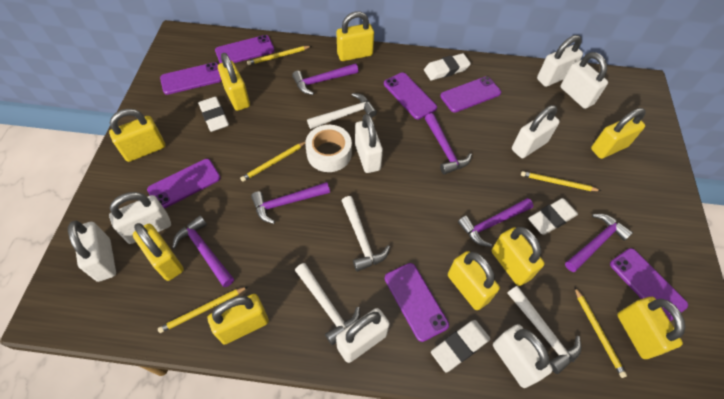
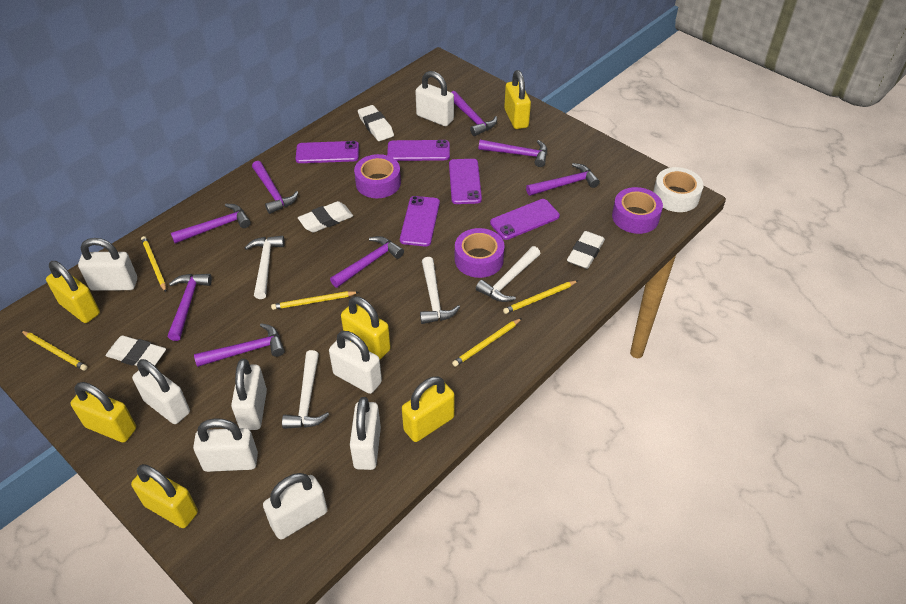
purple hammer: 6 -> 8
purple phone: 7 -> 5
purple tape: 0 -> 3
yellow padlock: 9 -> 6

